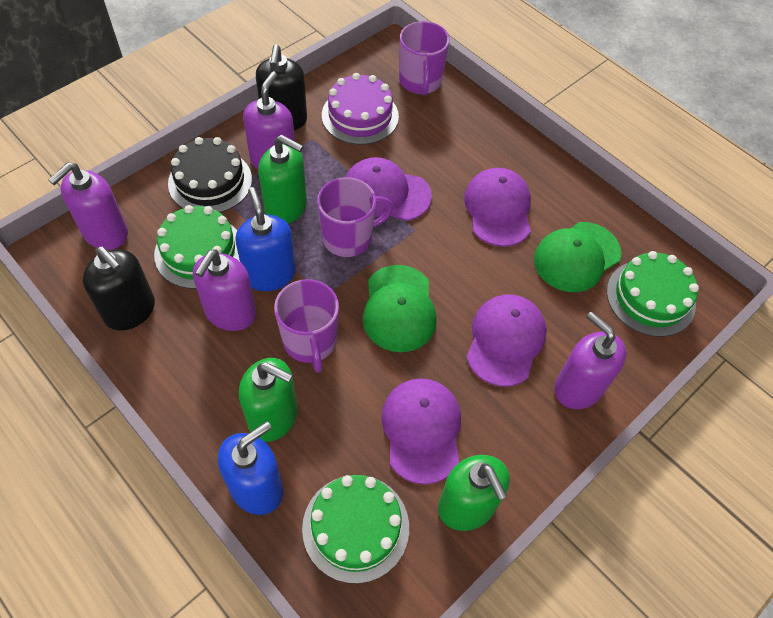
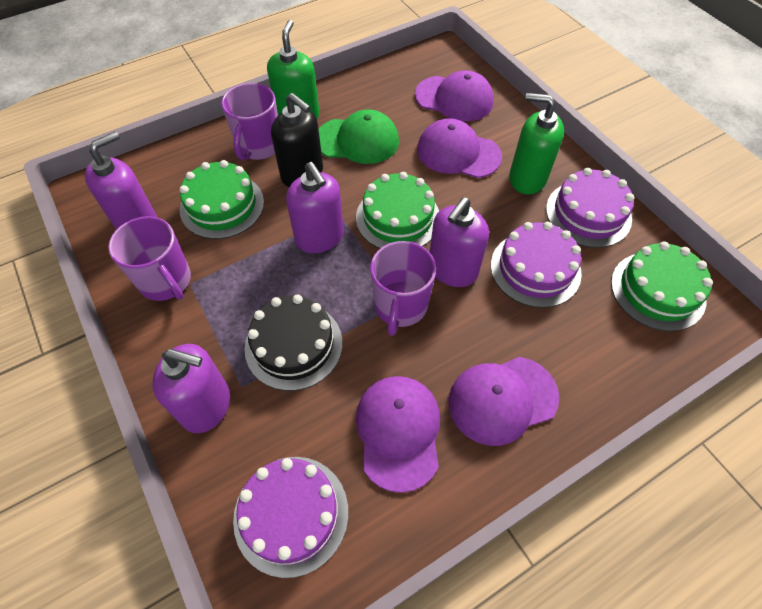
black soap dispenser: 2 -> 1
blue soap dispenser: 2 -> 0
green cap: 2 -> 1
green soap dispenser: 3 -> 2
purple cake: 1 -> 3

